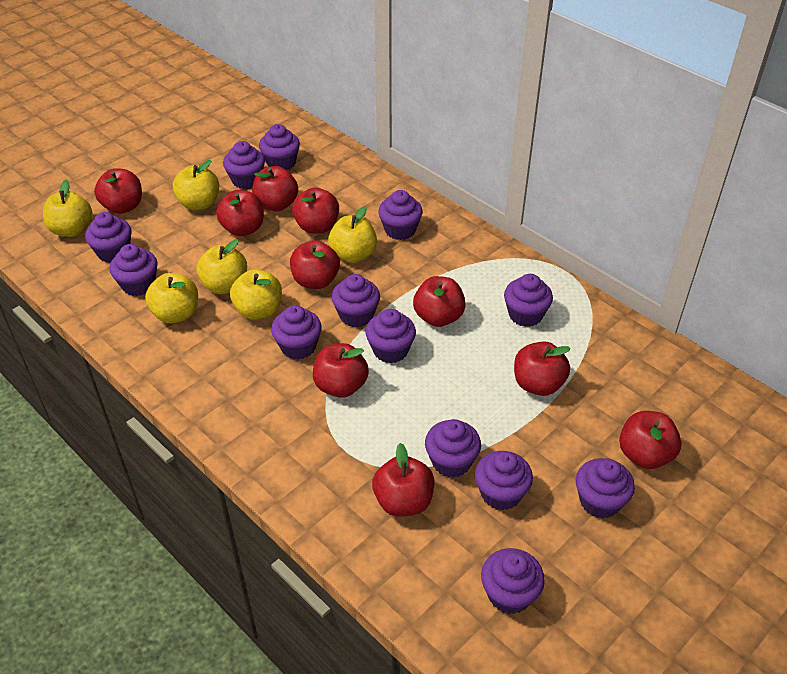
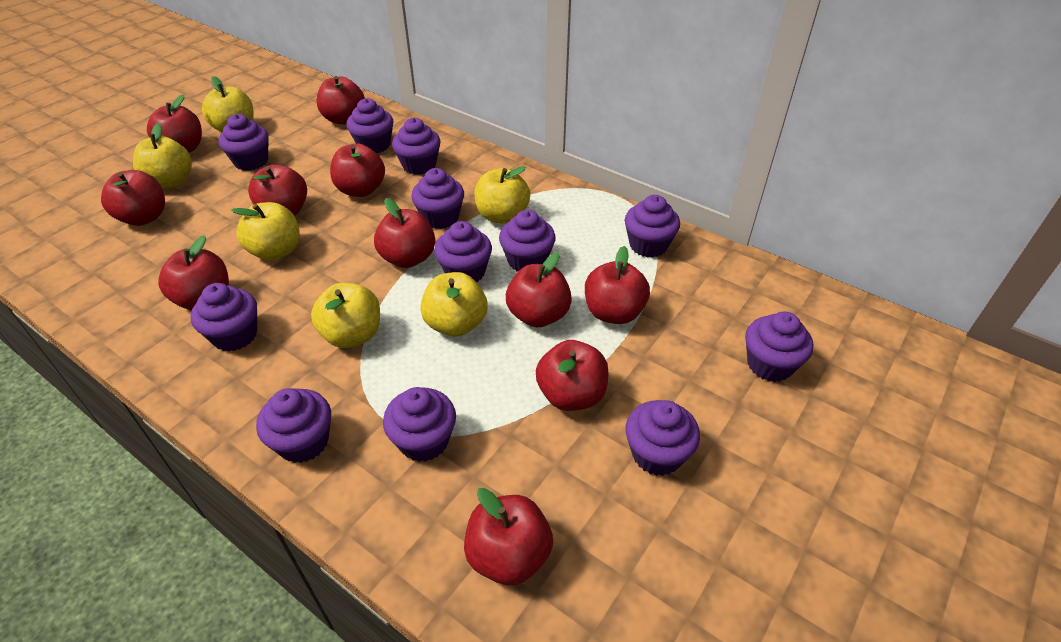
purple cupcake: 13 -> 12
red apple: 10 -> 11

